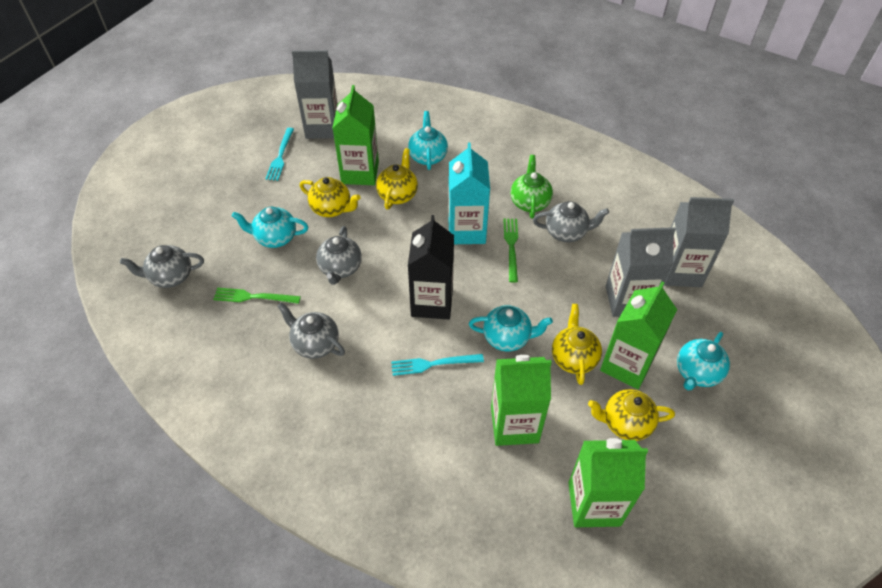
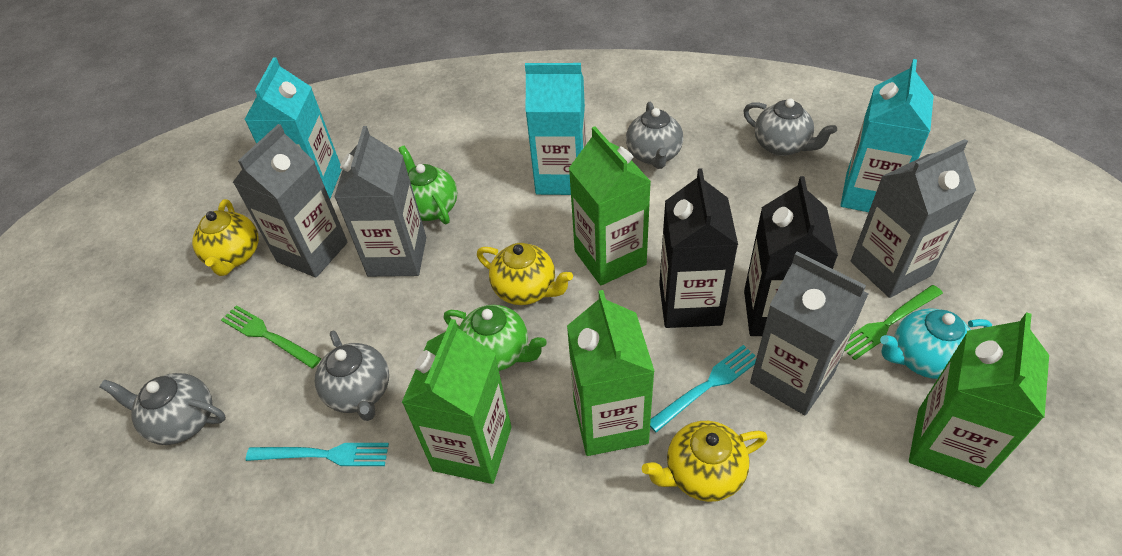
black carton: 1 -> 2
green teapot: 1 -> 2
grey carton: 3 -> 4
turquoise carton: 1 -> 3
turquoise teapot: 4 -> 1
yellow teapot: 4 -> 3

